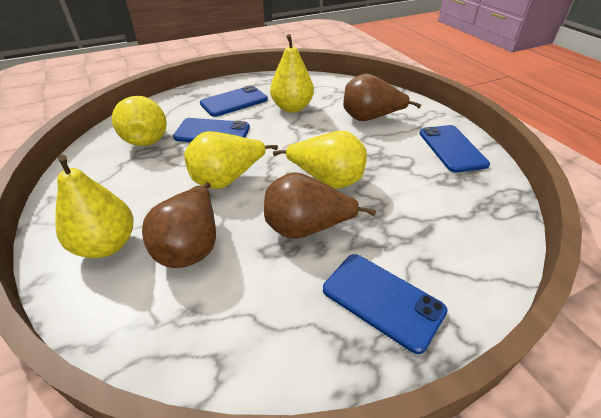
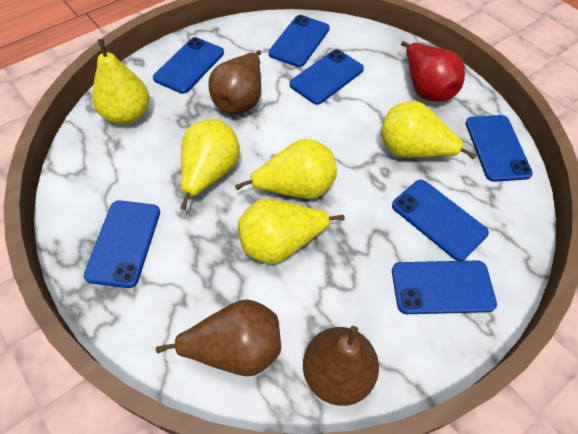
blue phone: 4 -> 7
red pear: 0 -> 1

